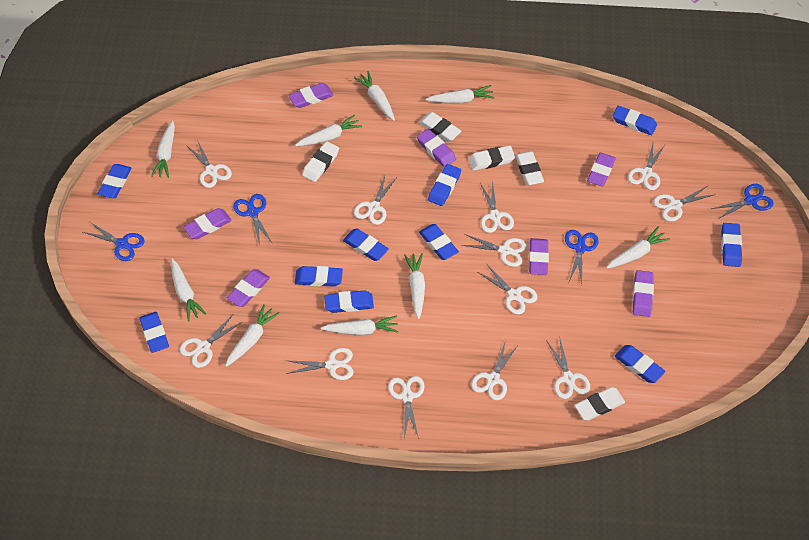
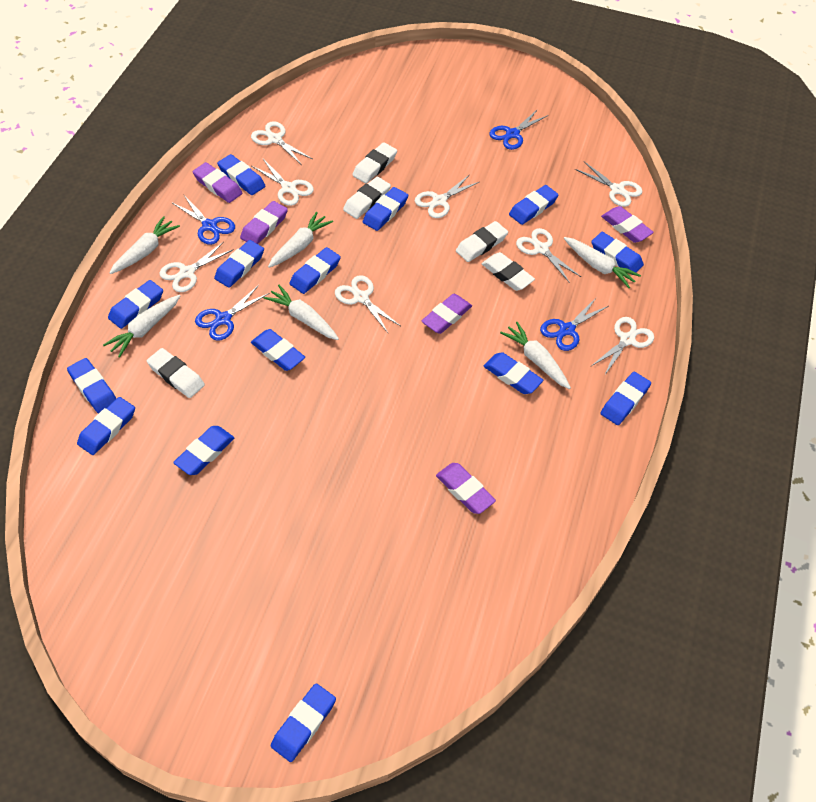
blue eraser: 10 -> 14
purple eraser: 7 -> 5
white carrot: 9 -> 6
white scissors: 12 -> 8

